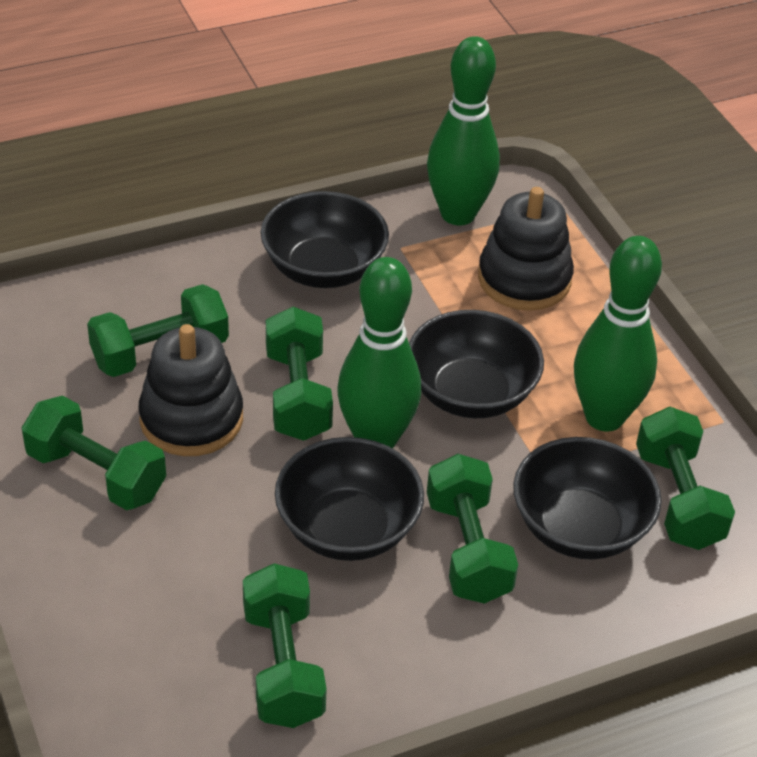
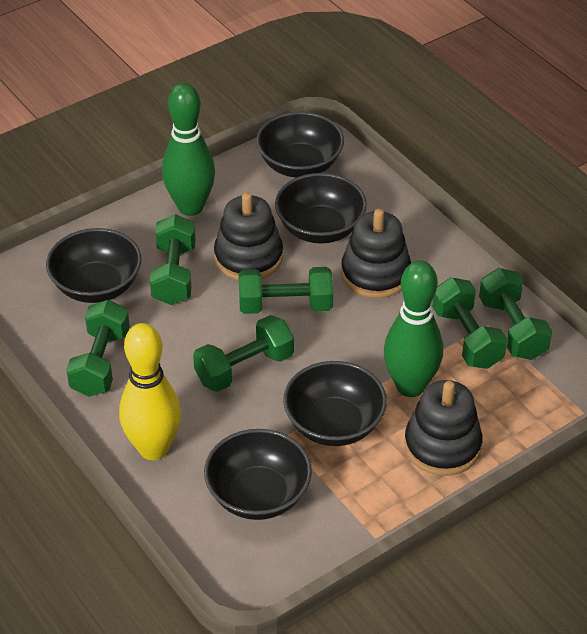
black bowl: 4 -> 5
black stacking toy: 2 -> 3
green bowling pin: 3 -> 2
yellow bowling pin: 0 -> 1

